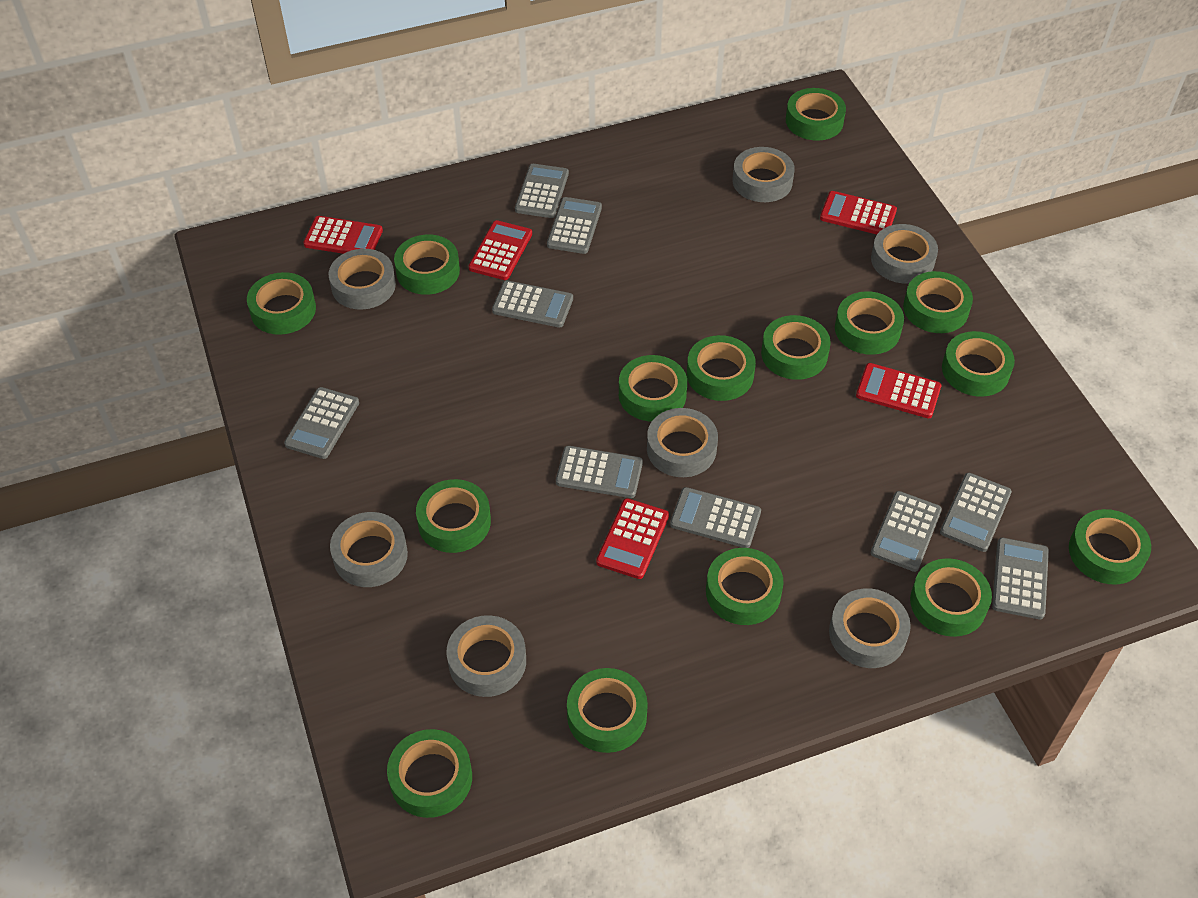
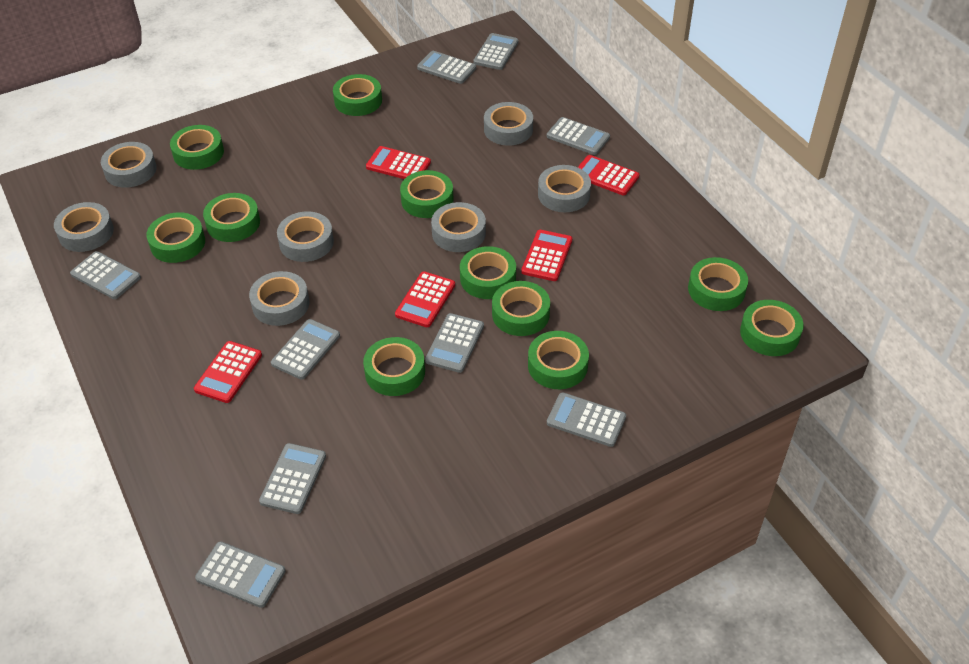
green tape: 15 -> 11

